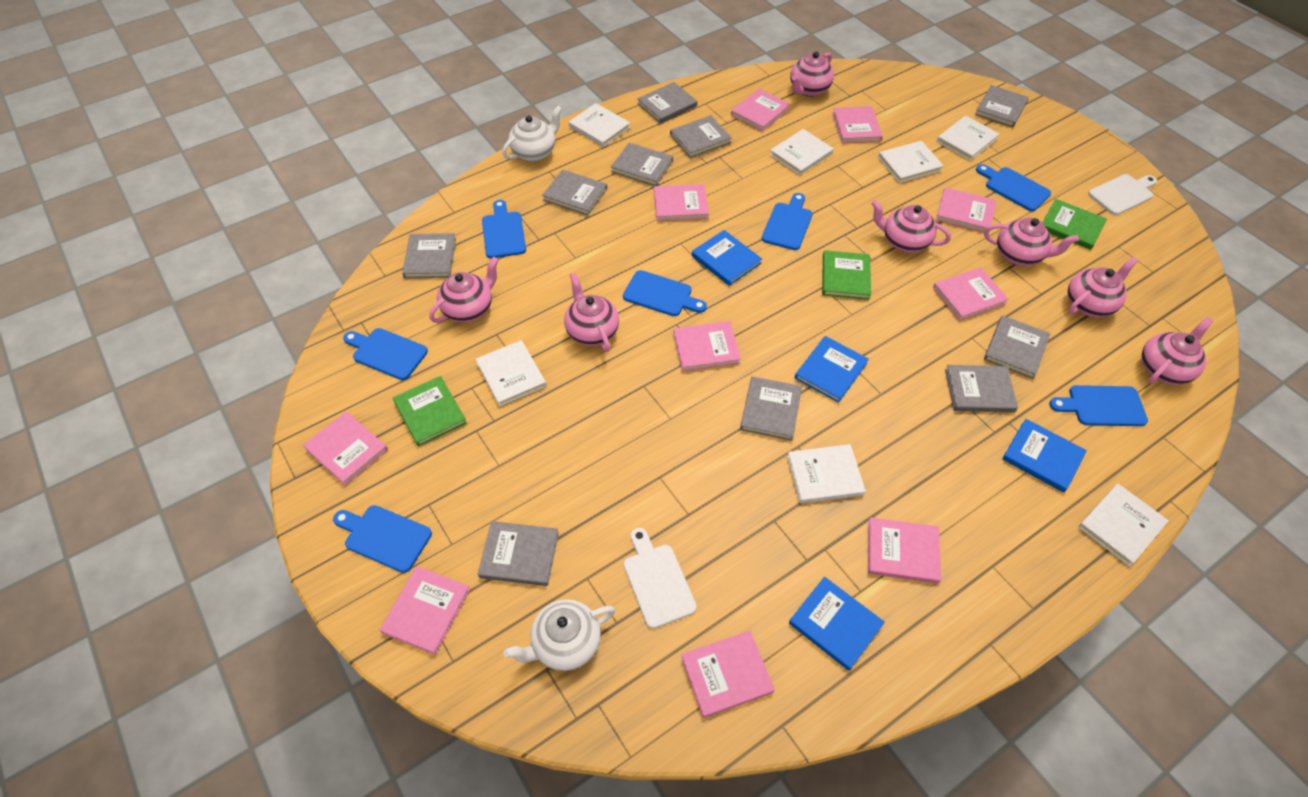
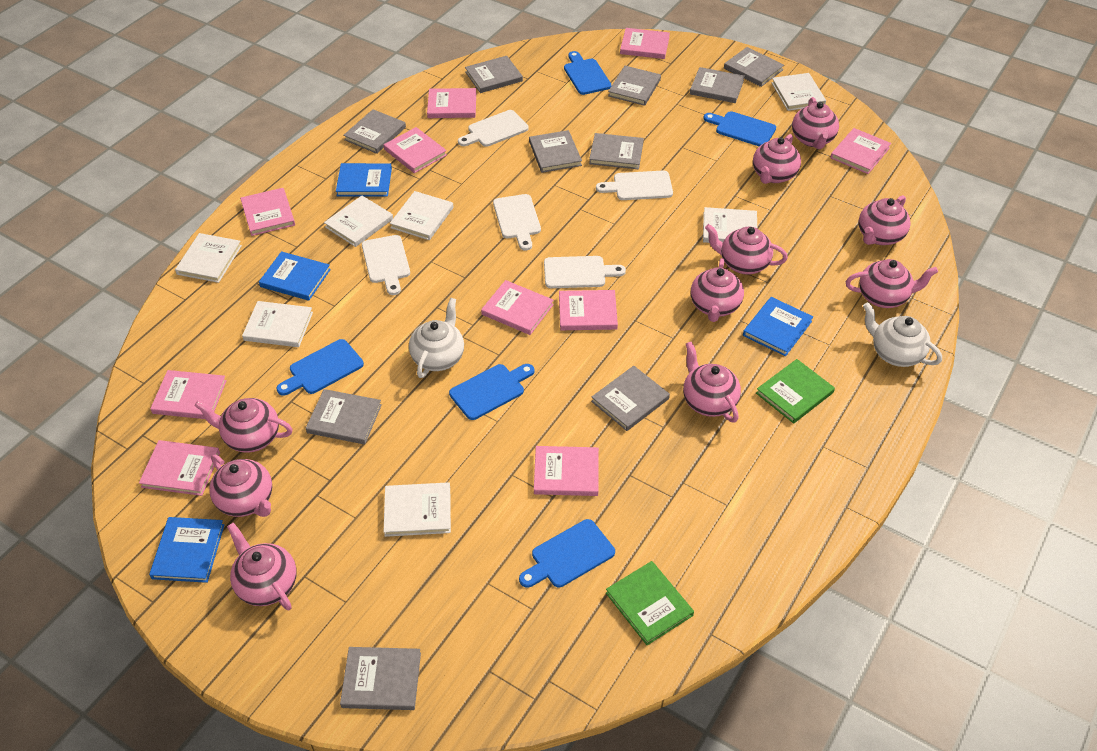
blue cutting board: 7 -> 5
green book: 3 -> 2
pink teapot: 7 -> 10
white cutting board: 2 -> 5

